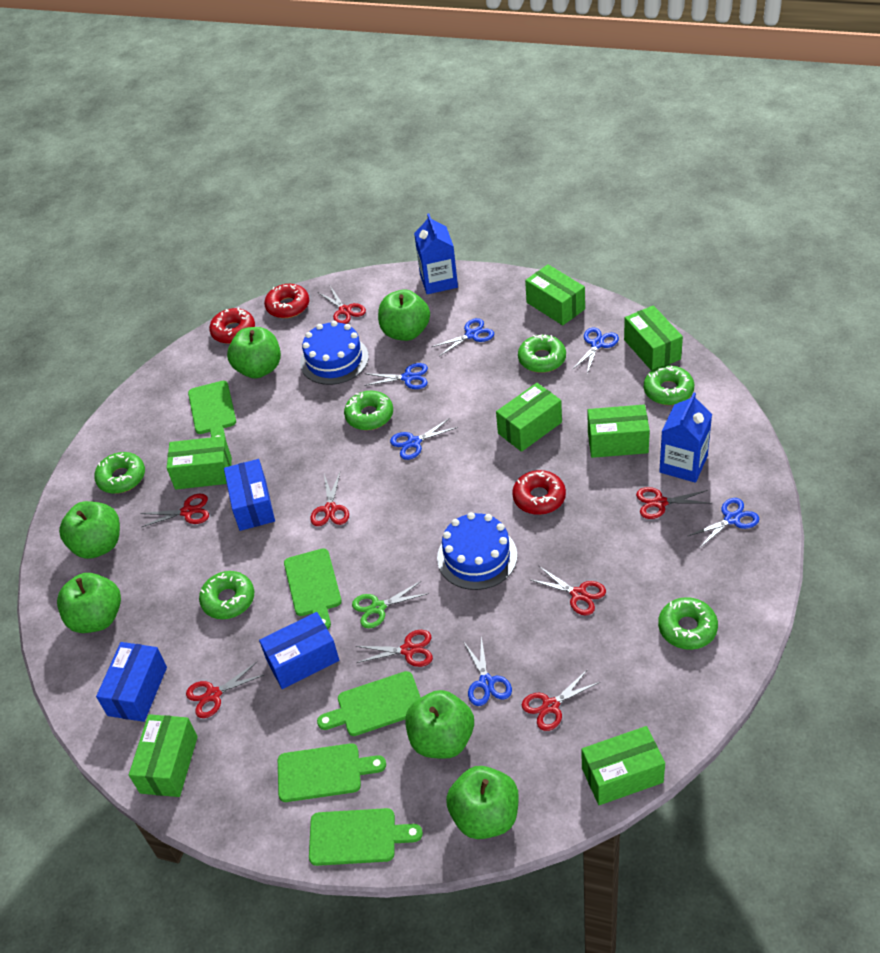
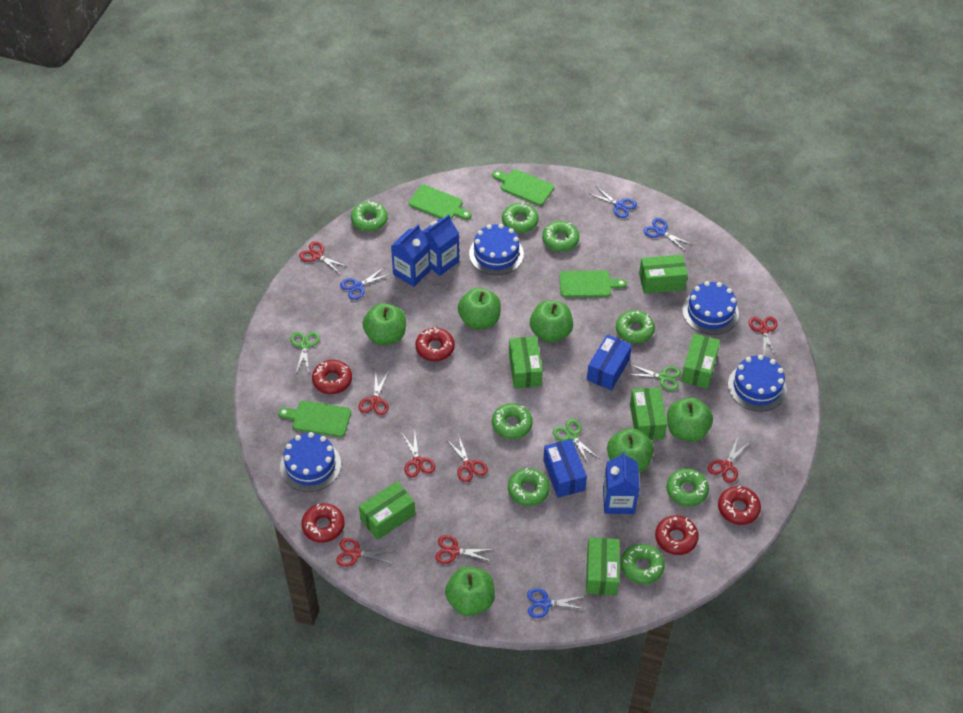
blue box: 3 -> 2
blue cake: 2 -> 4
blue carton: 2 -> 3
blue scissors: 6 -> 4
green box: 7 -> 6
green cutting board: 5 -> 4
green donut: 6 -> 8
green scissors: 1 -> 3
red donut: 3 -> 5

